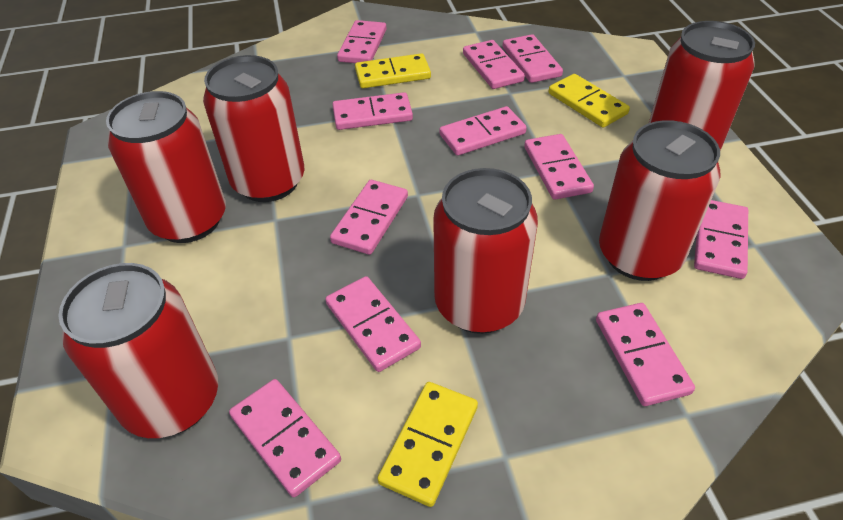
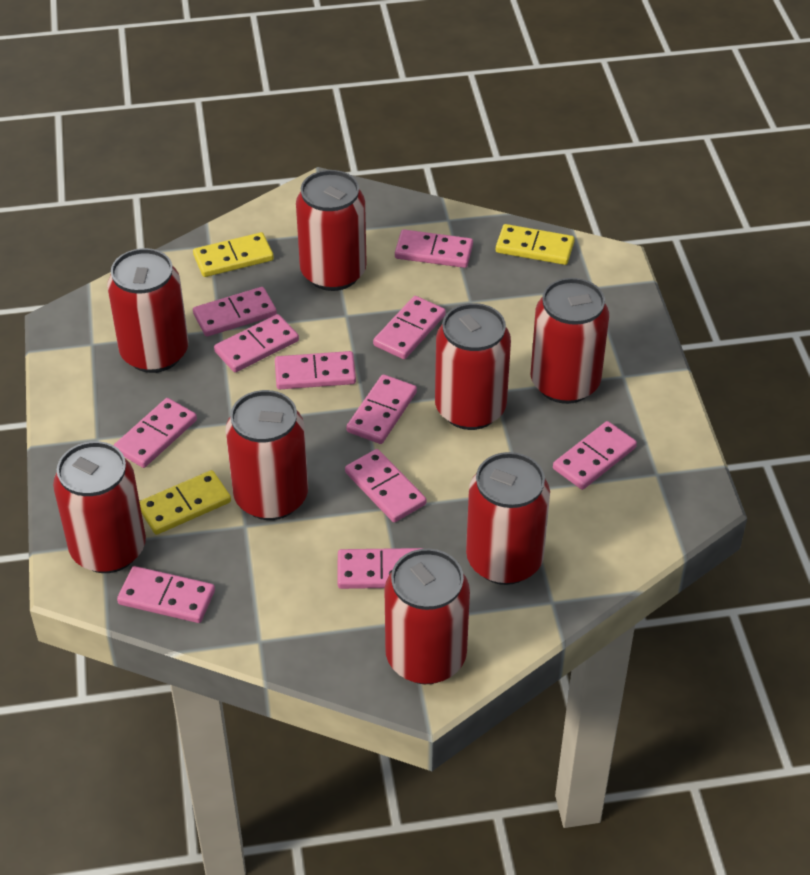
red can: 6 -> 8

